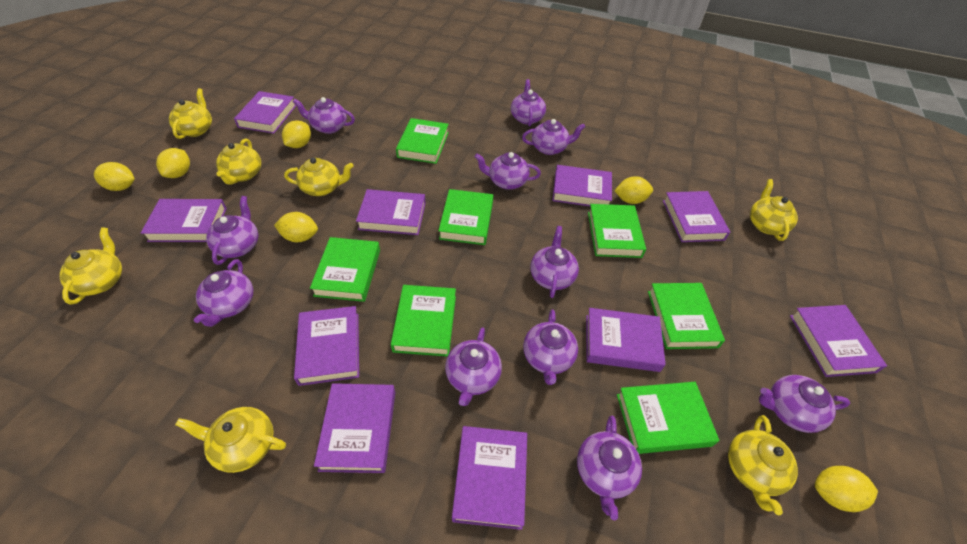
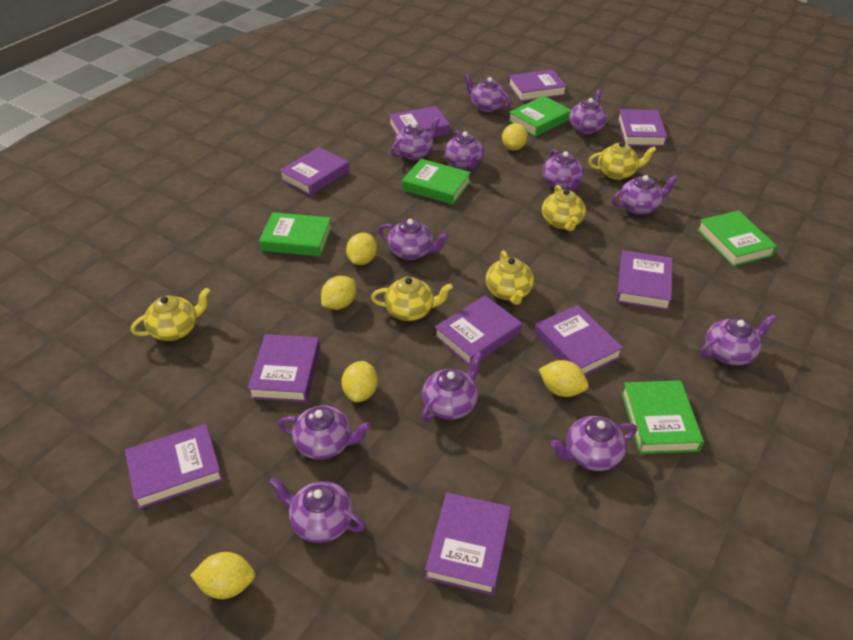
green book: 7 -> 5
purple teapot: 11 -> 12
yellow teapot: 7 -> 5

